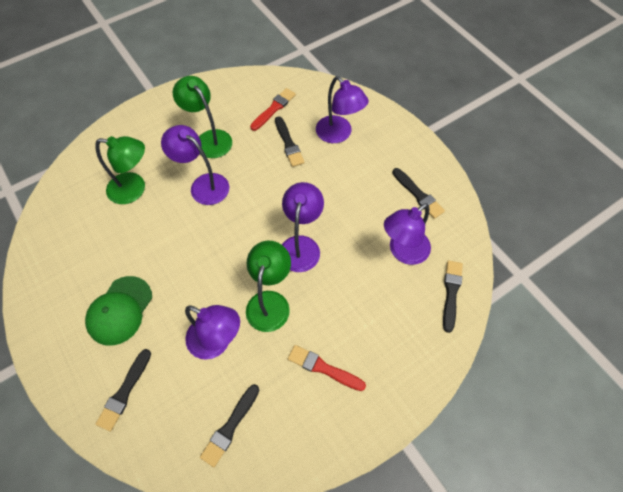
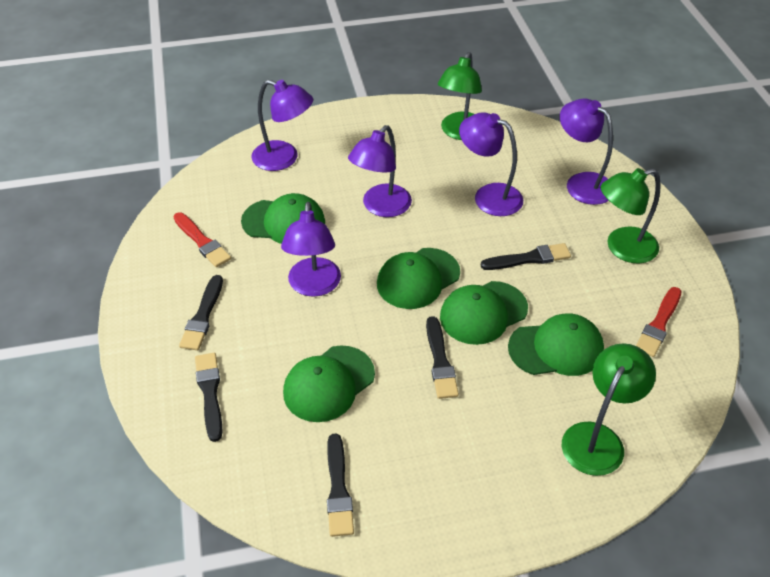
green cap: 1 -> 5

